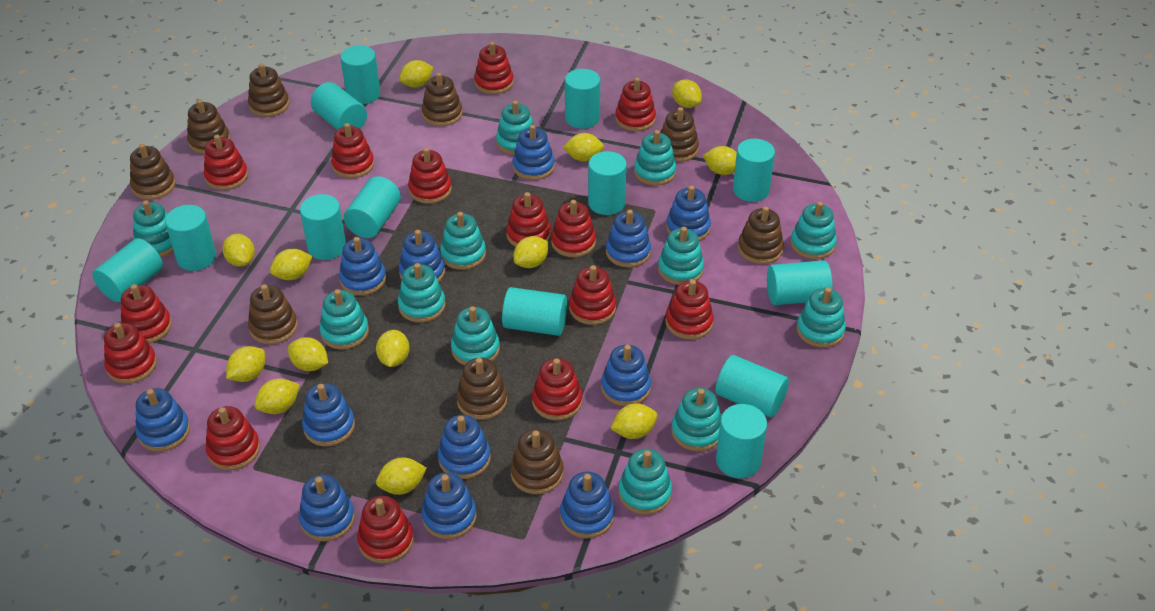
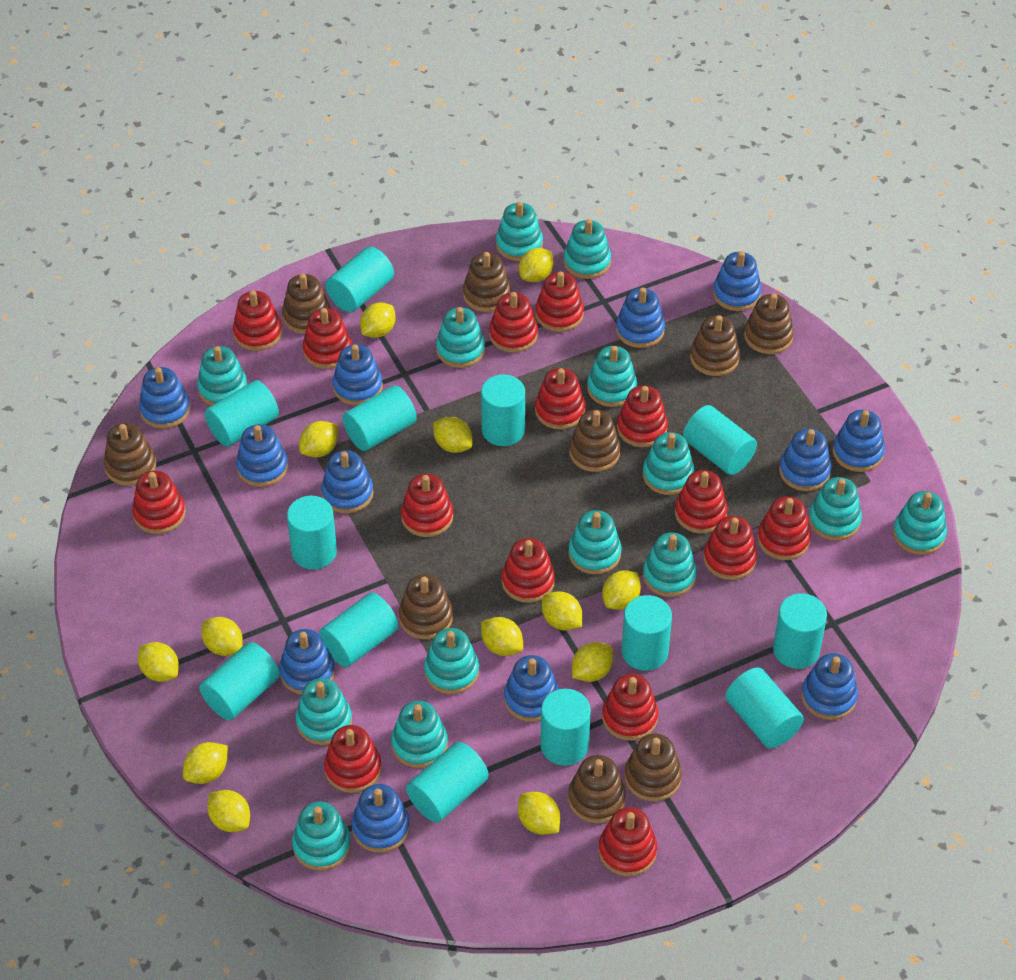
red stacking toy: 14 -> 15
turquoise stacking toy: 12 -> 14

